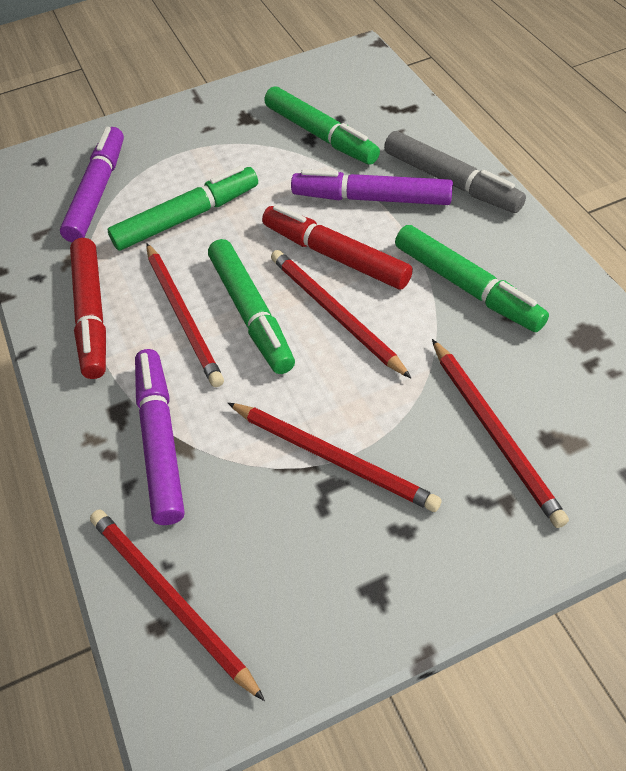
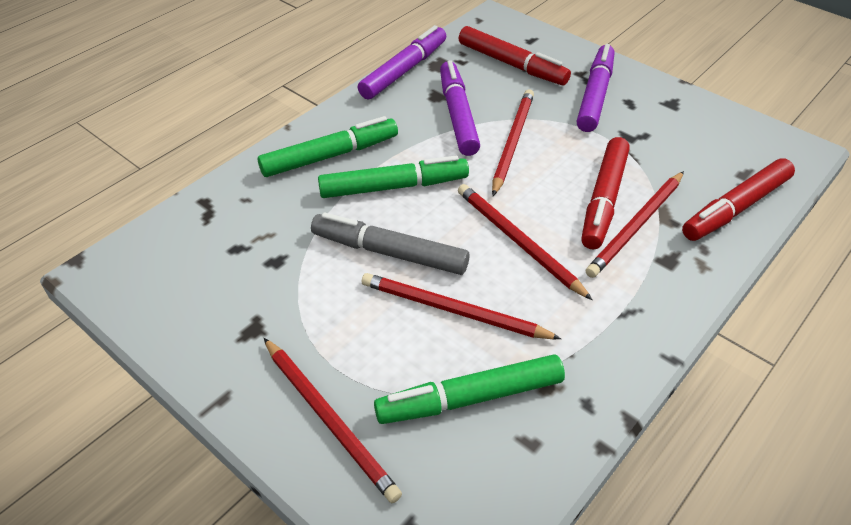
green marker: 4 -> 3
red marker: 2 -> 3

